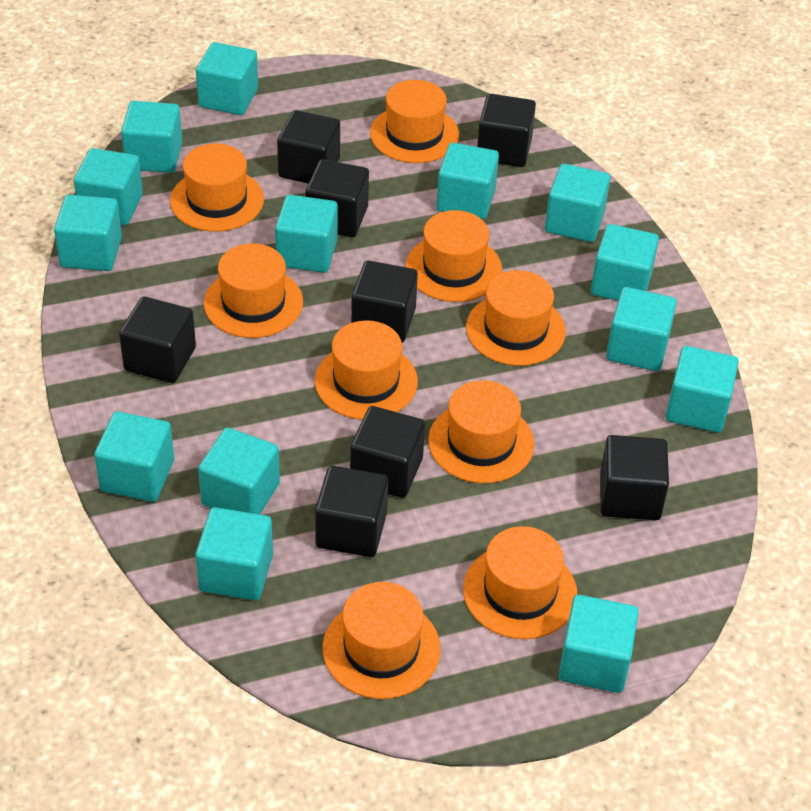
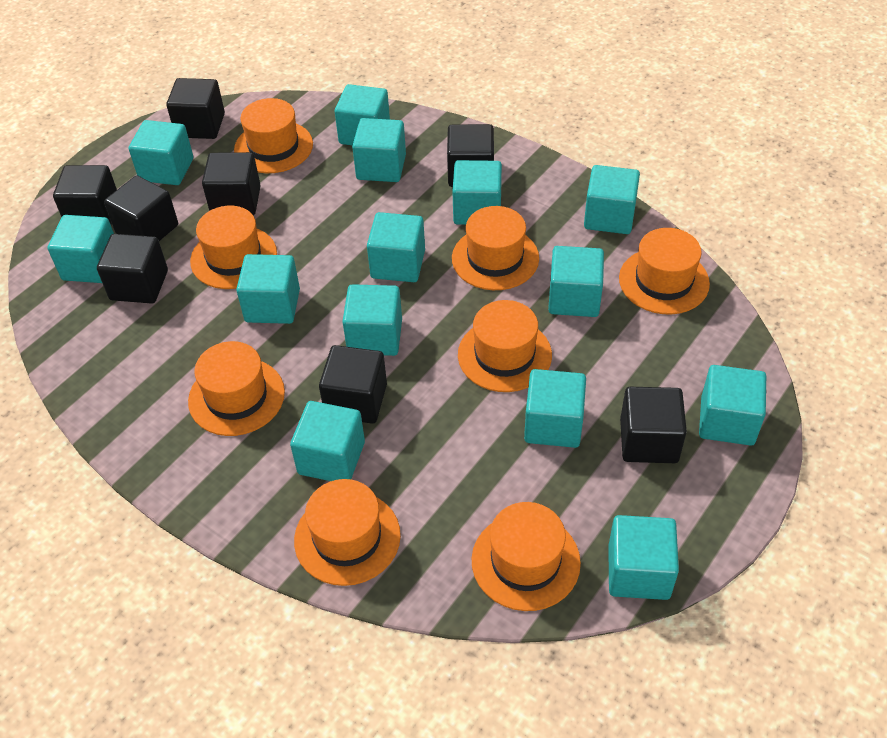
orange hat: 9 -> 8

